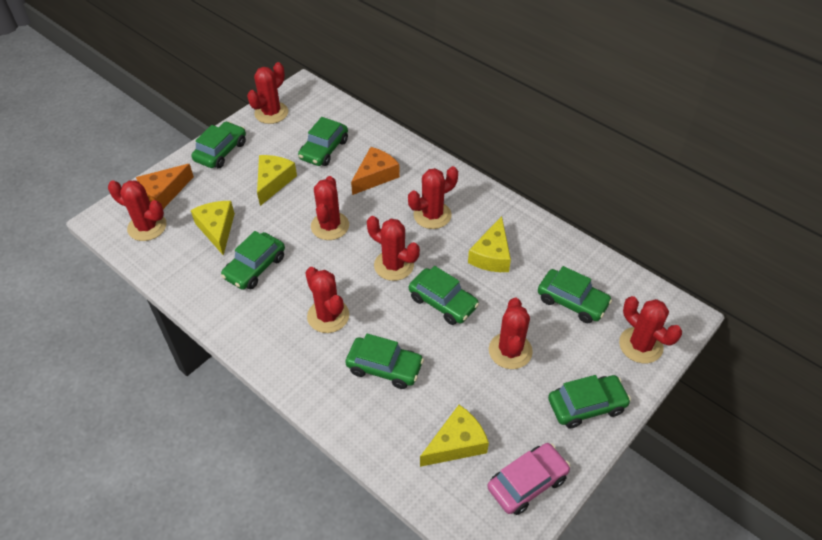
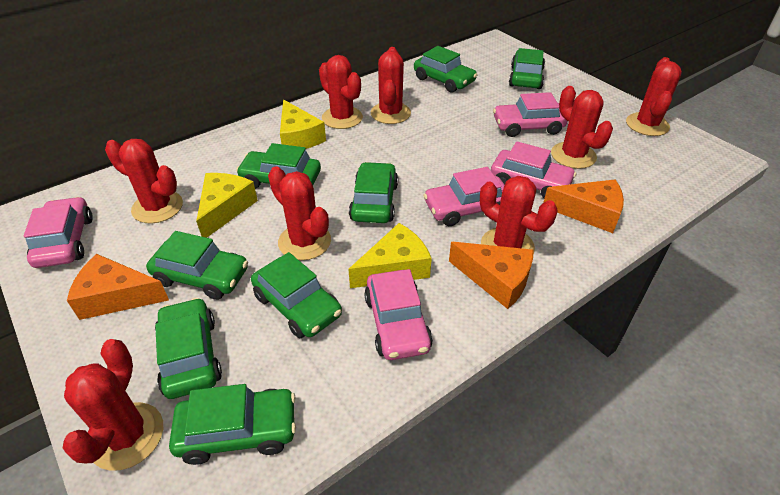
green car: 7 -> 8
orange cheese: 2 -> 3
pink car: 1 -> 5
yellow cheese: 4 -> 3

